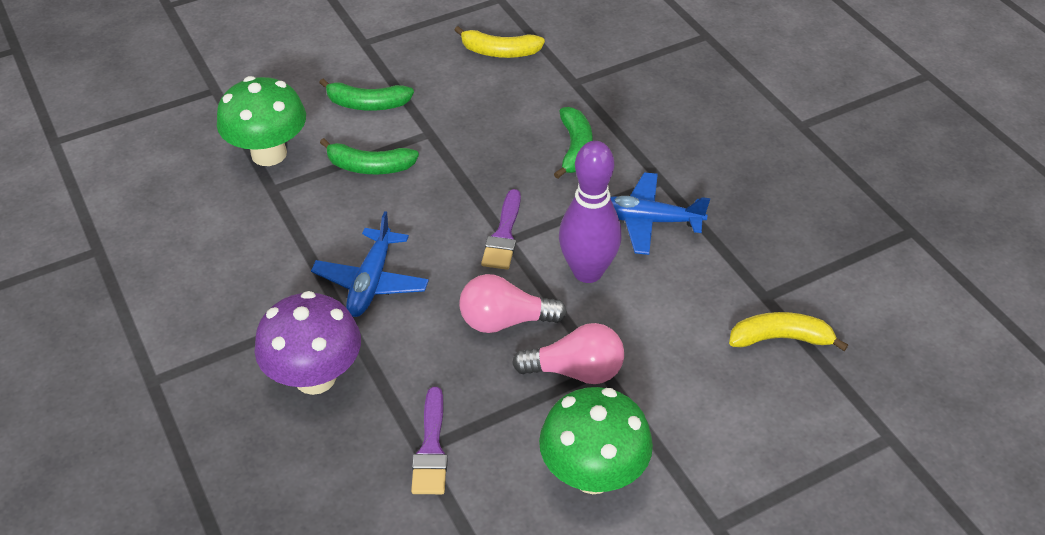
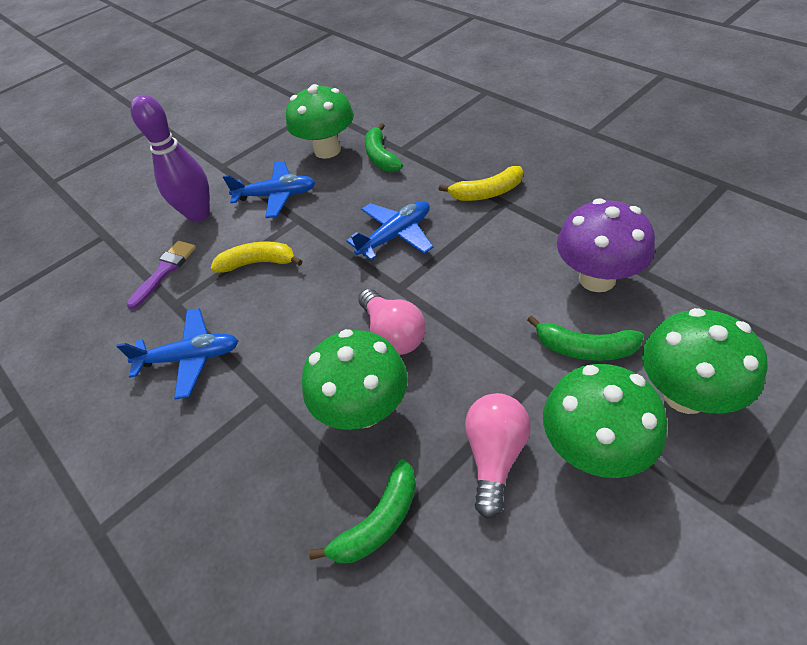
blue plane: 2 -> 3
green mushroom: 2 -> 4
purple brush: 2 -> 1

